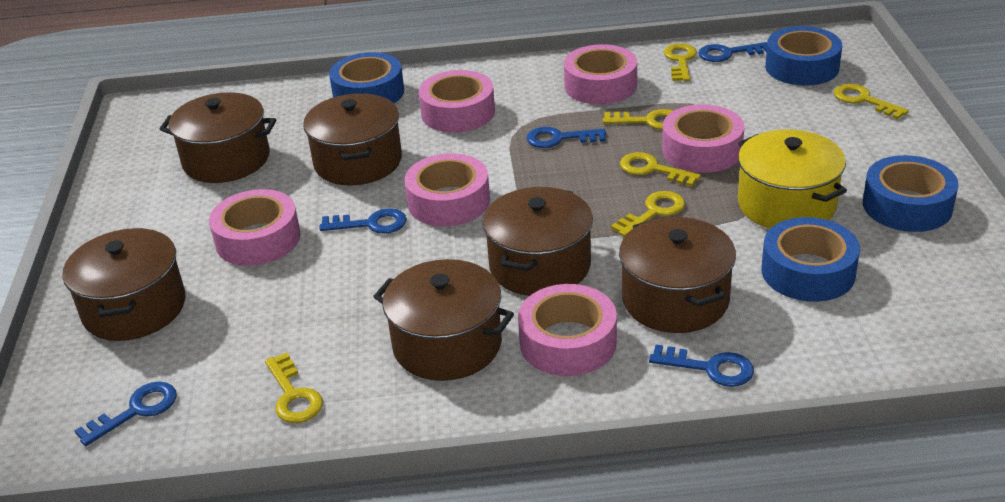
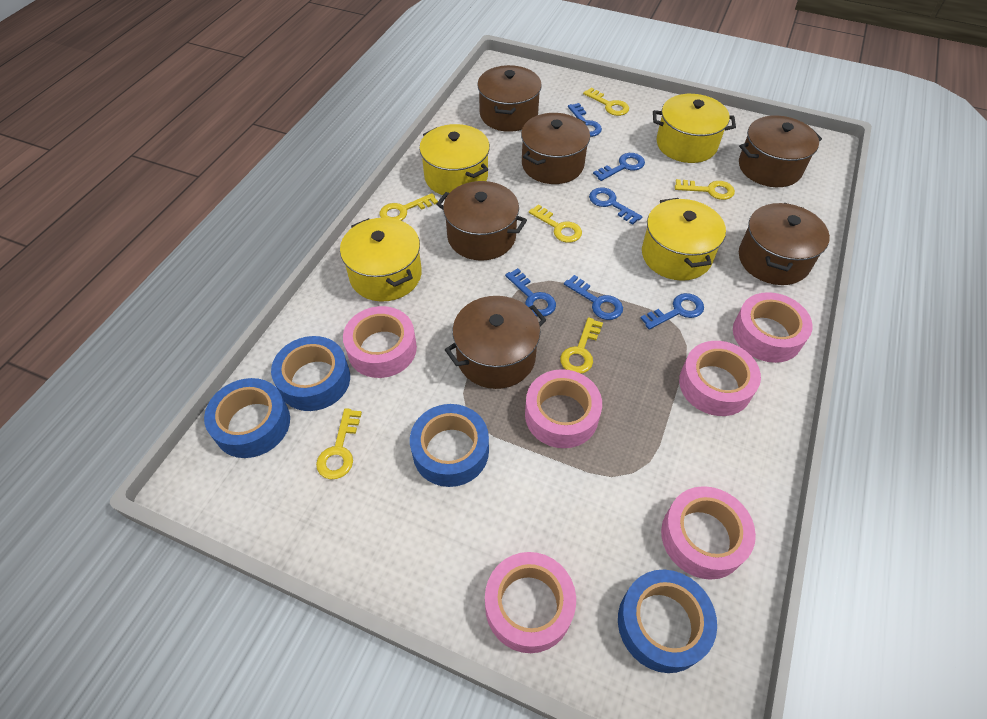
blue key: 5 -> 6
yellow pot: 1 -> 4

